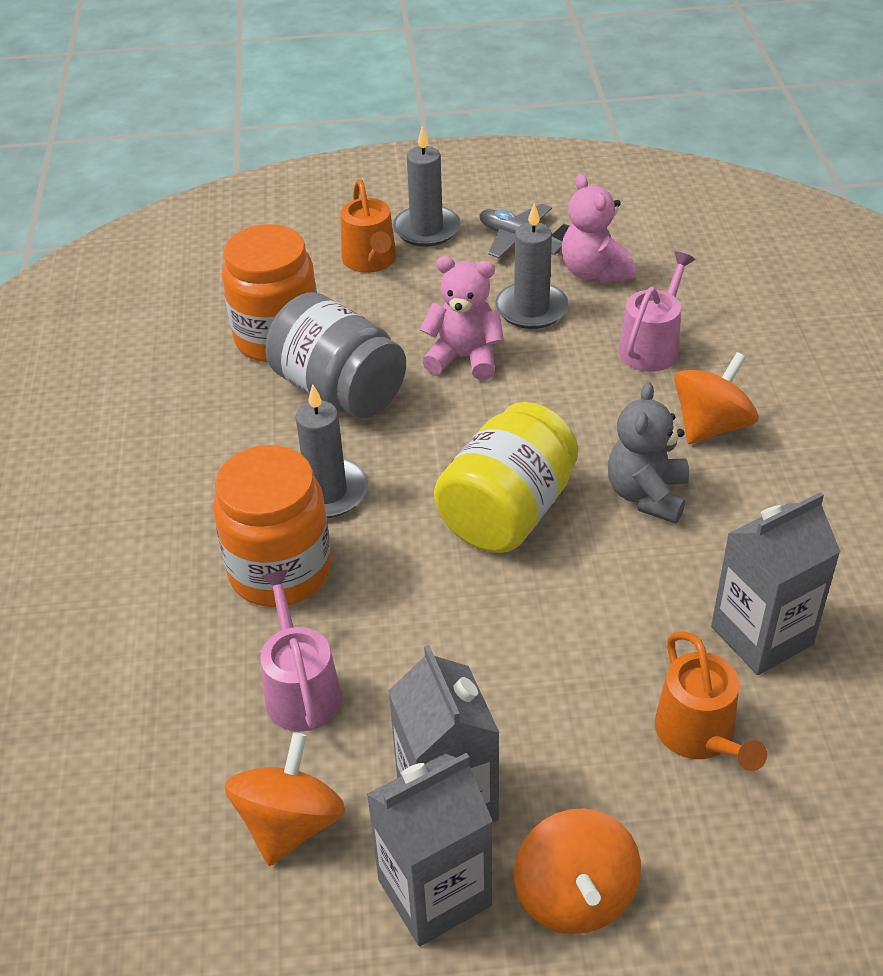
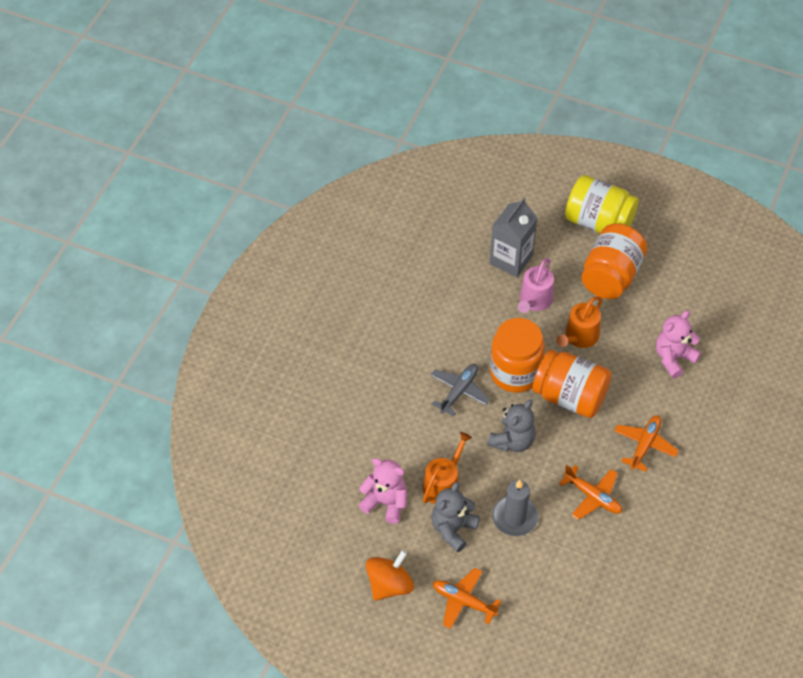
grey candle: 3 -> 1
grey carton: 3 -> 1
grey jar: 1 -> 0
grey teddy bear: 1 -> 2
orange jar: 2 -> 3
orange plane: 0 -> 3
orange spinning top: 3 -> 1
pink watering can: 2 -> 1

